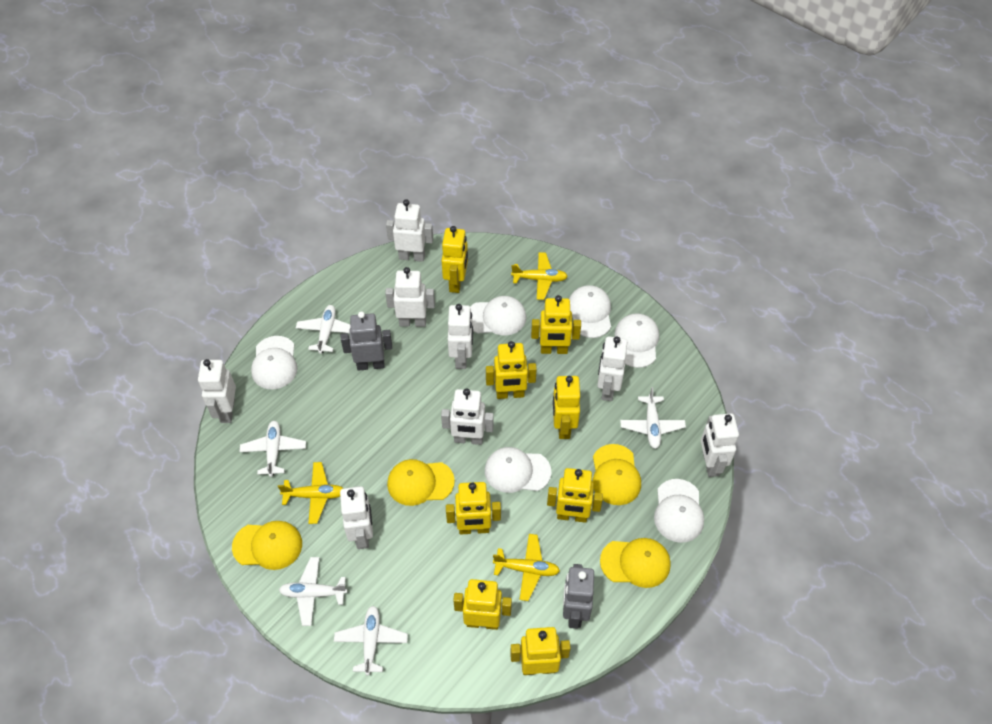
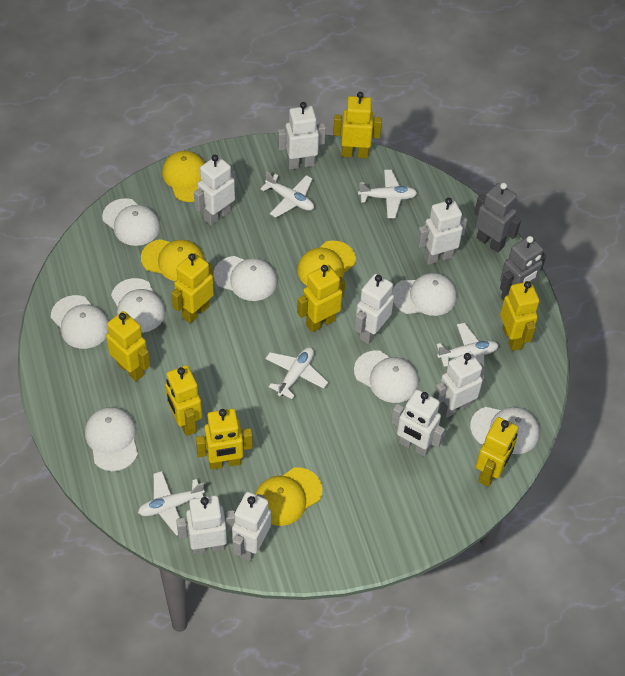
white cap: 6 -> 8
yellow plane: 3 -> 0

